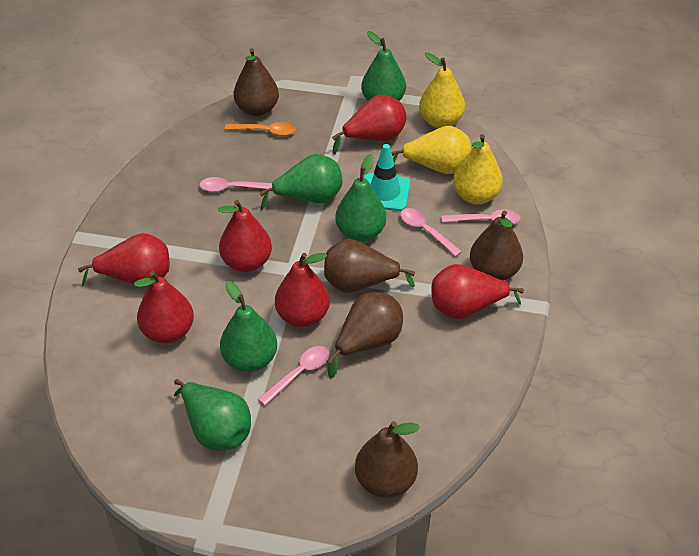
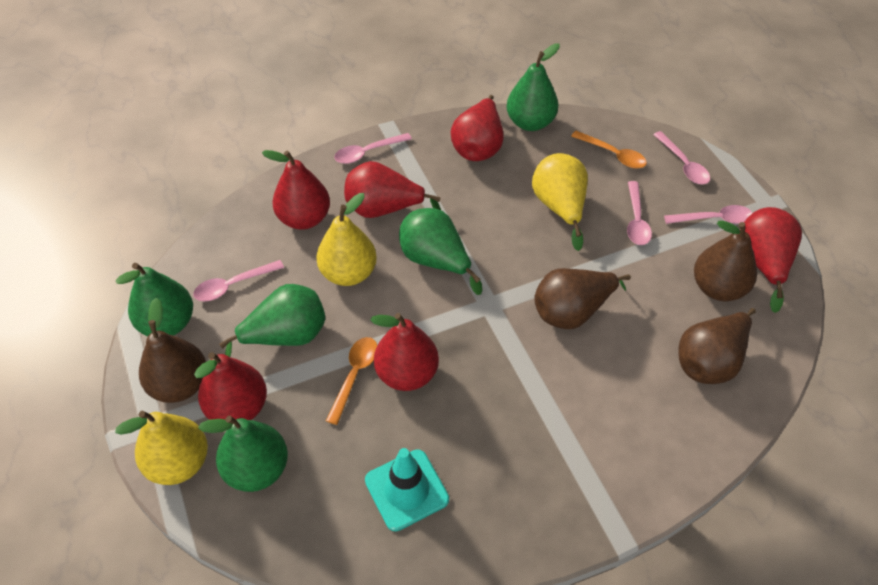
brown pear: 5 -> 4
orange spoon: 1 -> 2
pink spoon: 4 -> 5

